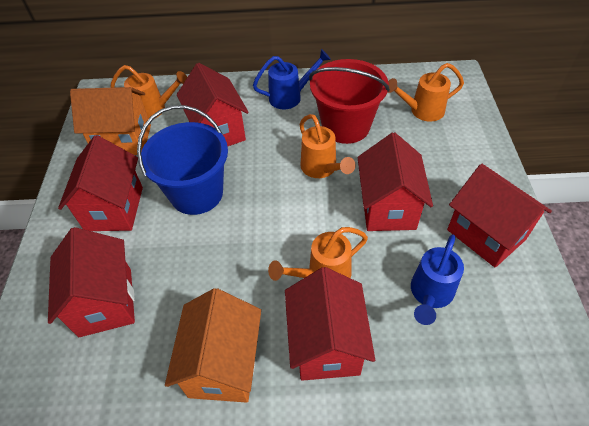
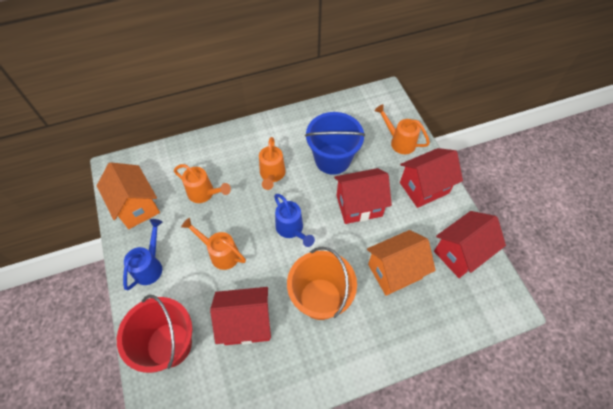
orange bucket: 0 -> 1
red house: 6 -> 4

